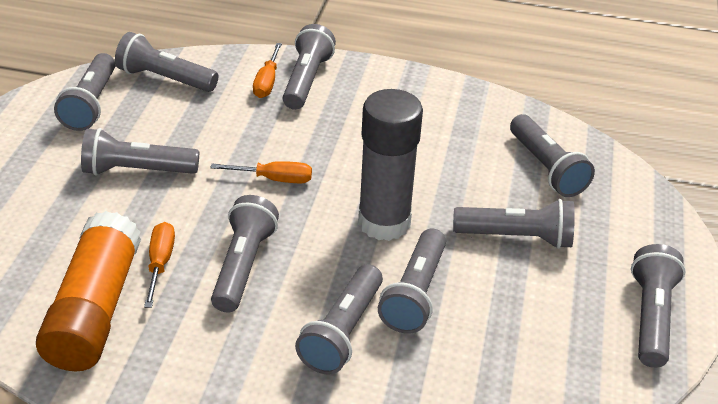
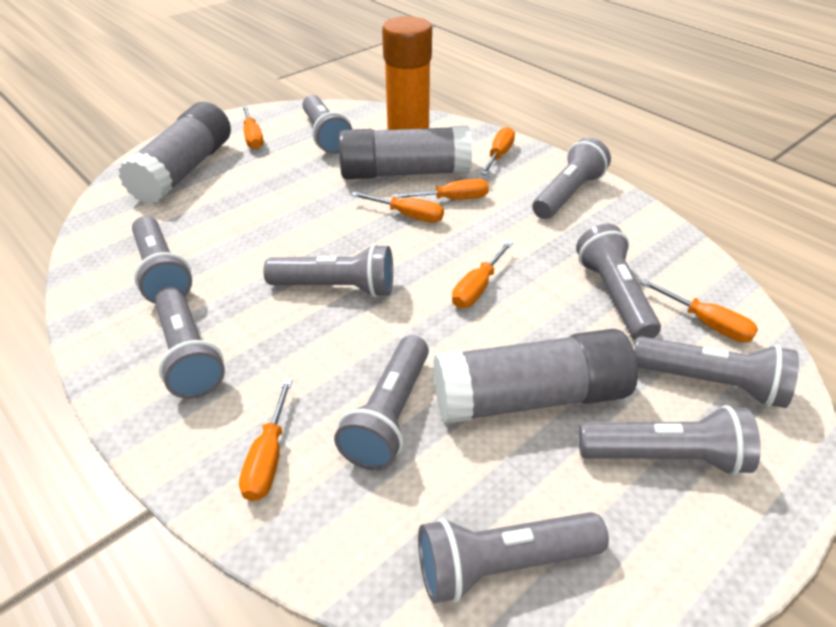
grey glue stick: 1 -> 3
orange screwdriver: 3 -> 7

